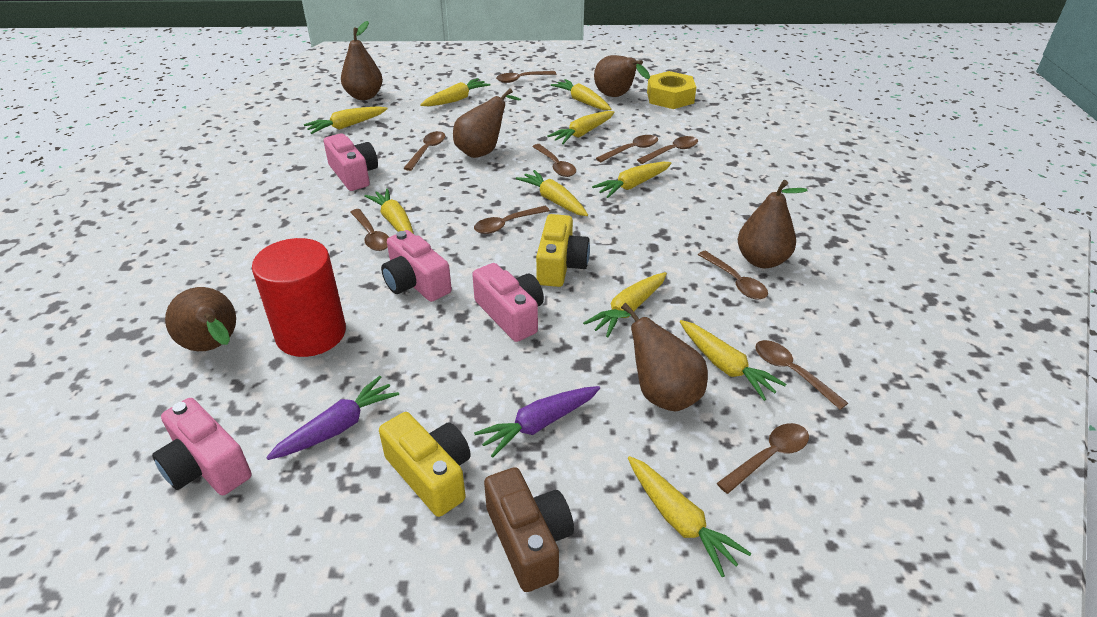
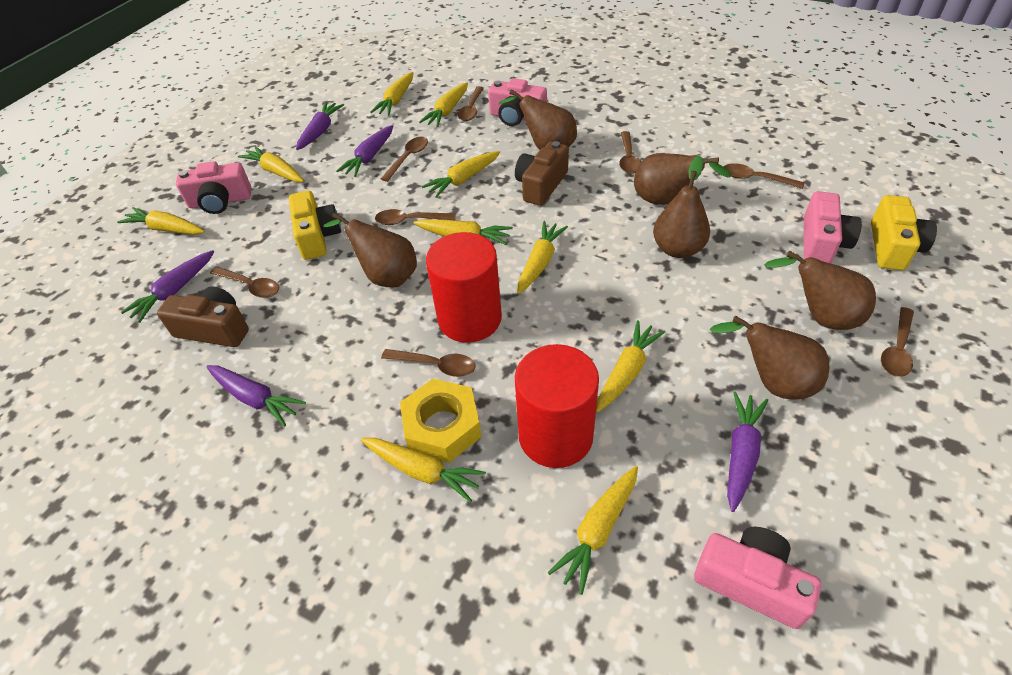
brown camera: 1 -> 2
brown spoon: 10 -> 8
purple carrot: 2 -> 5
red cylinder: 1 -> 2

